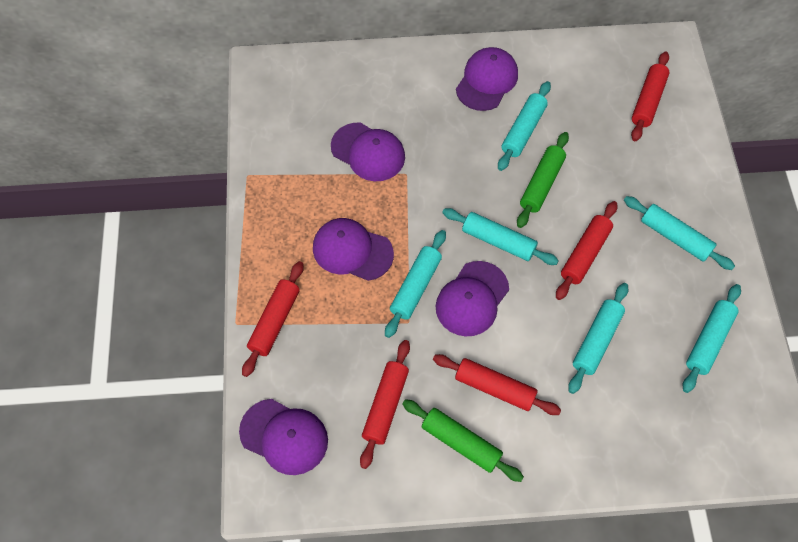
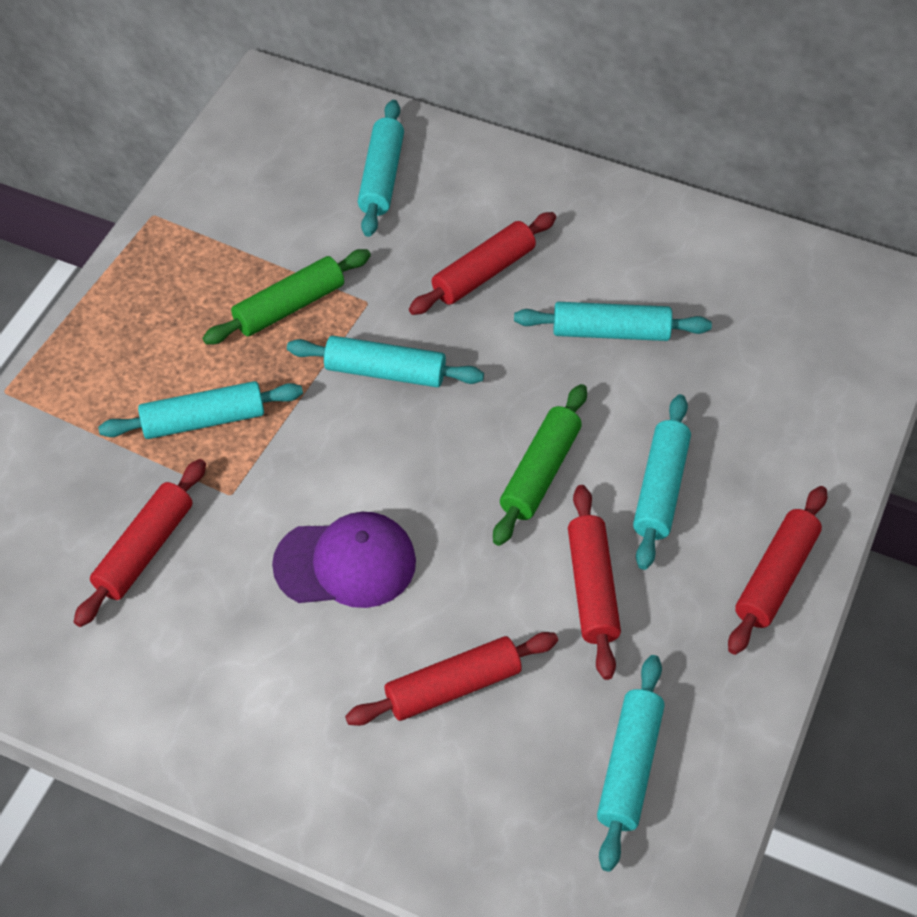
purple cap: 5 -> 1

